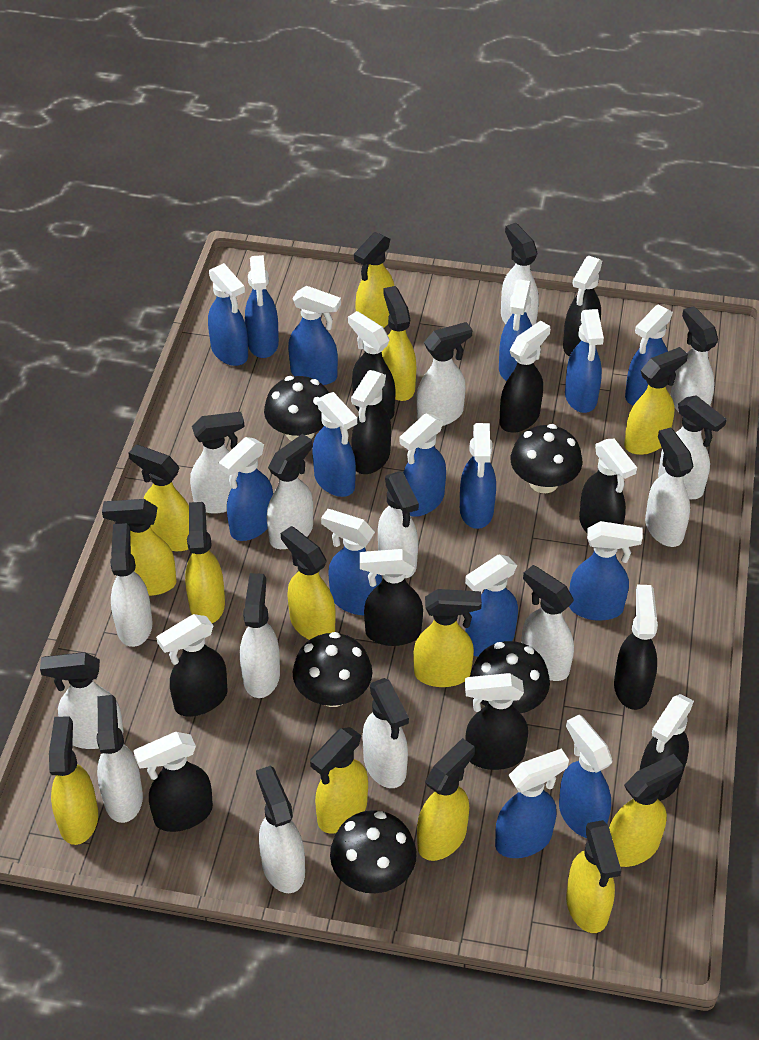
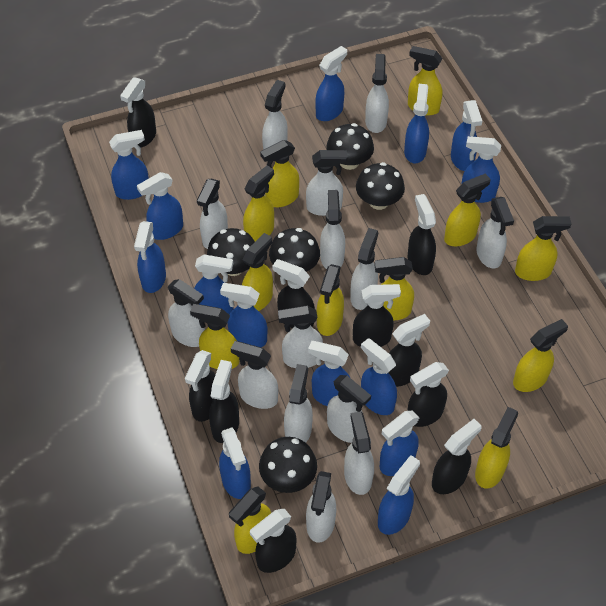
black spray bottle: 11 -> 10
blue spray bottle: 15 -> 14
white spray bottle: 15 -> 14
yellow spray bottle: 13 -> 12

